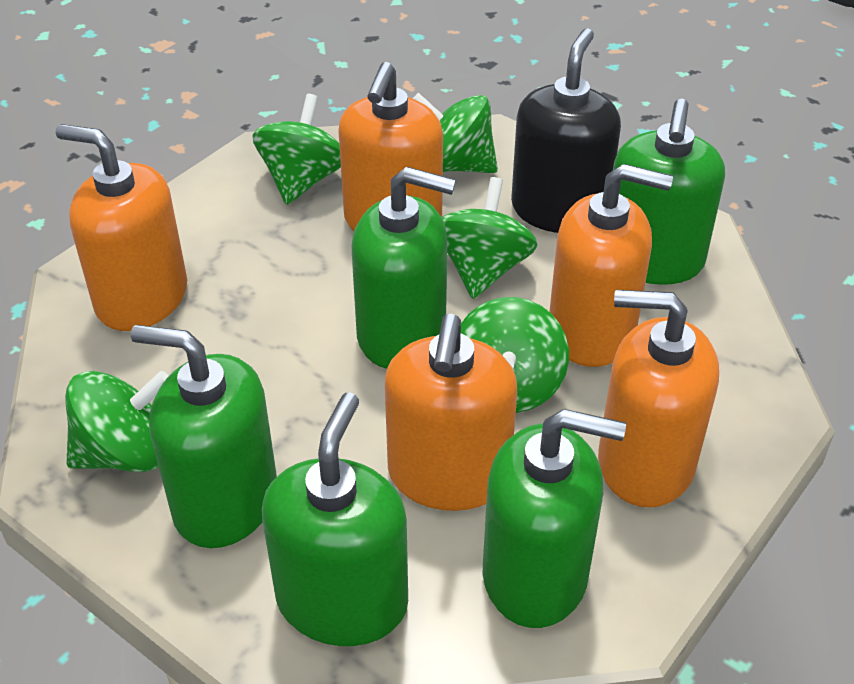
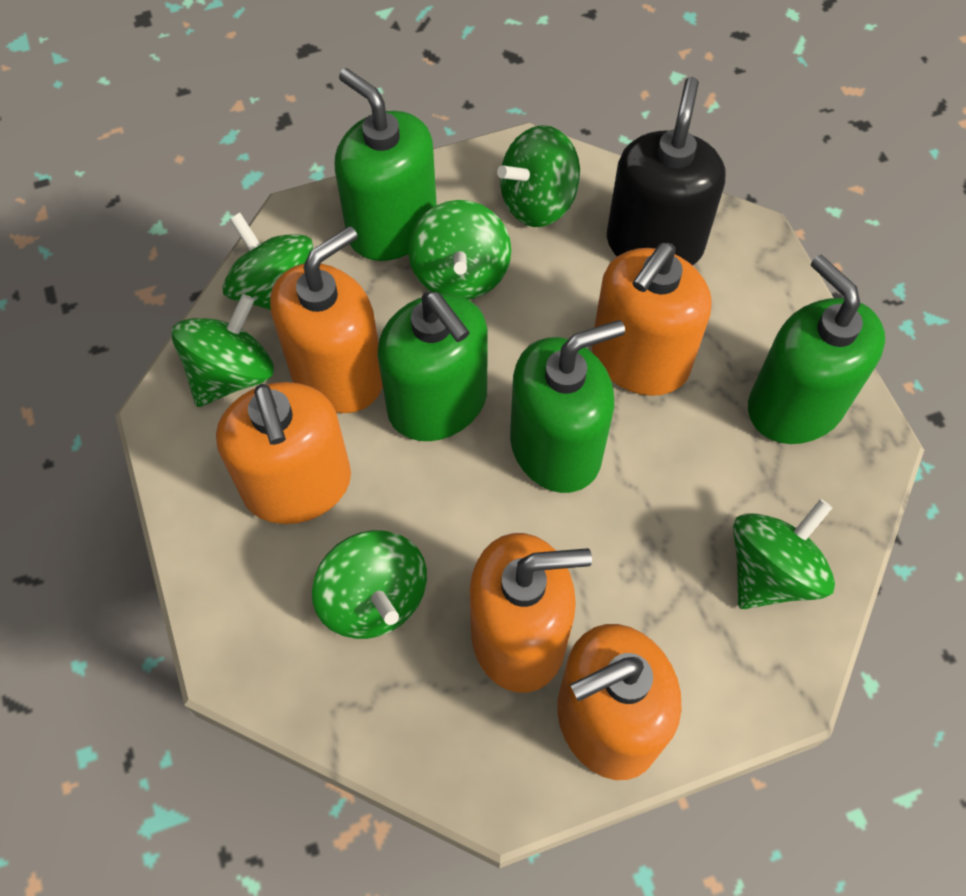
green soap dispenser: 5 -> 4
green spinning top: 5 -> 6

